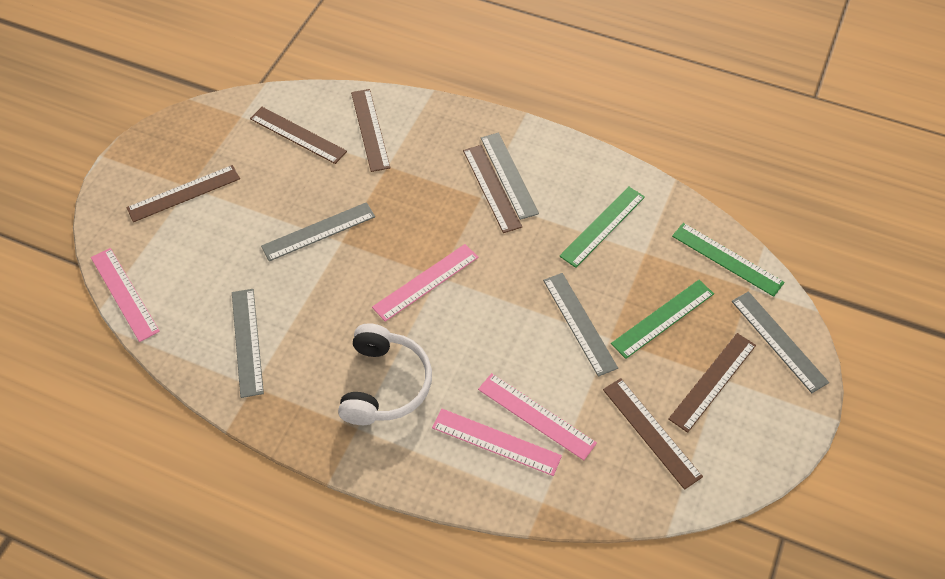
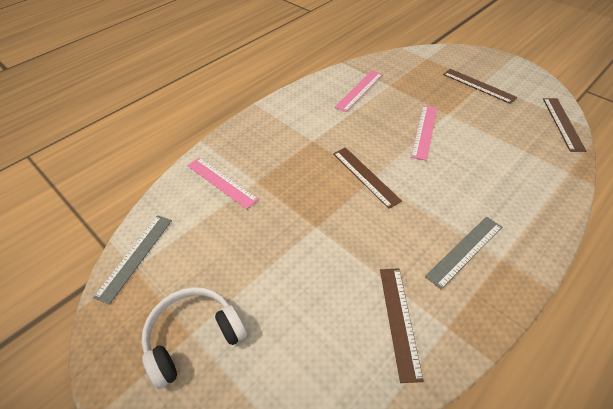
brown ruler: 6 -> 4
green ruler: 3 -> 0
grey ruler: 5 -> 2
pink ruler: 4 -> 3

